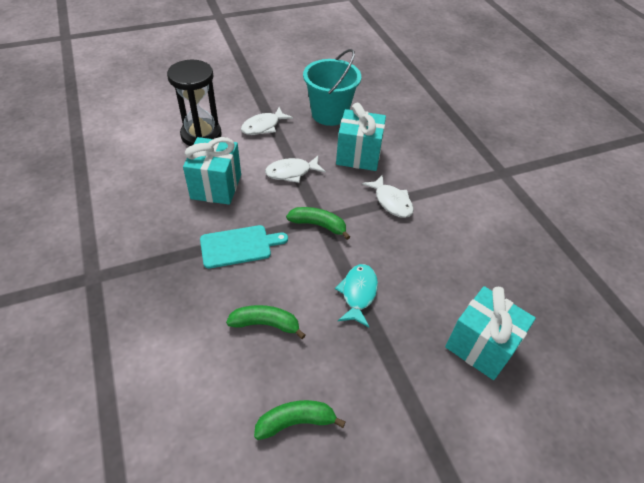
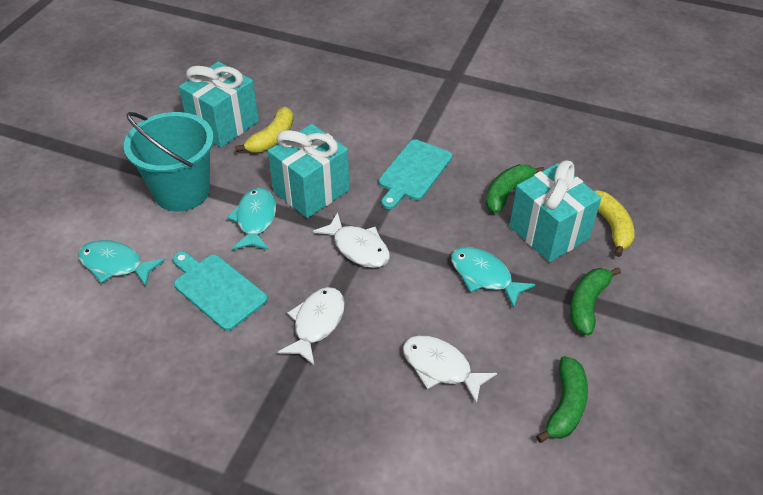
black hourglass: 1 -> 0
turquoise cutting board: 1 -> 2
turquoise fish: 1 -> 3
yellow banana: 0 -> 2

